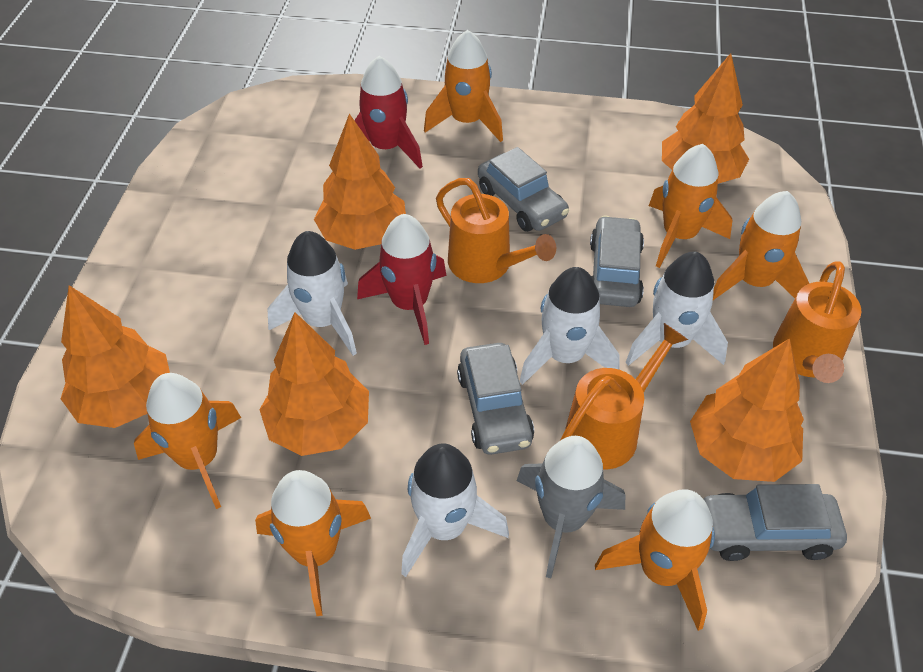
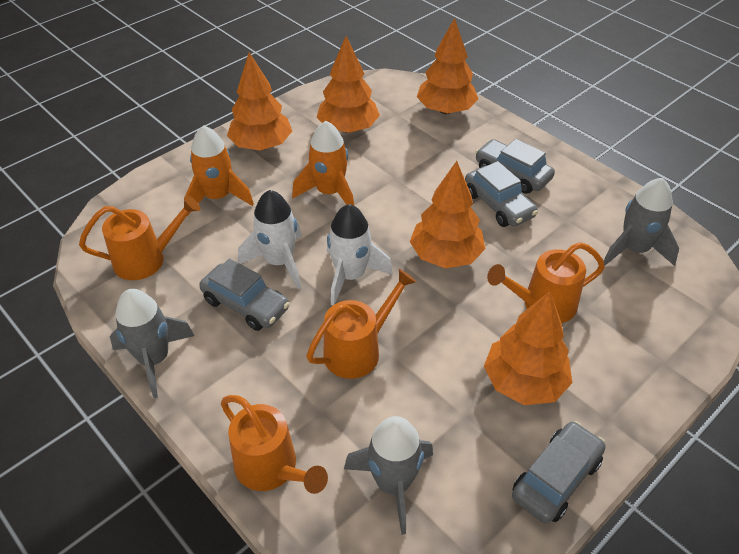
grey rocket: 1 -> 3
orange rocket: 6 -> 2
orange watering can: 3 -> 4
red rocket: 2 -> 0
white rocket: 4 -> 2

